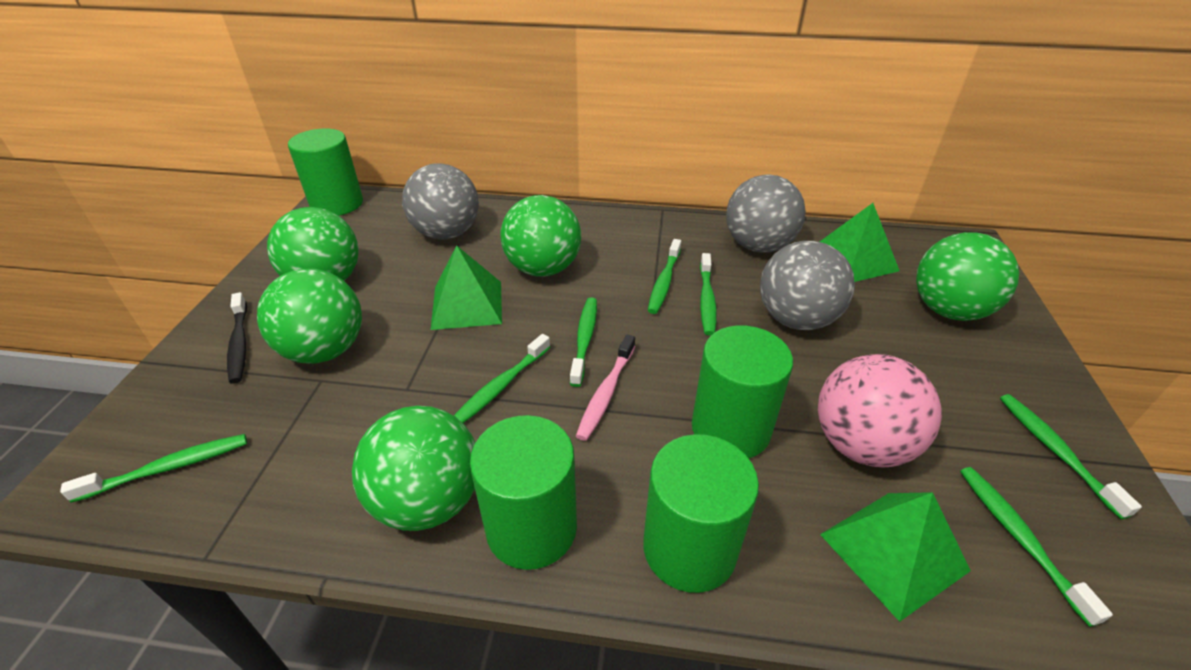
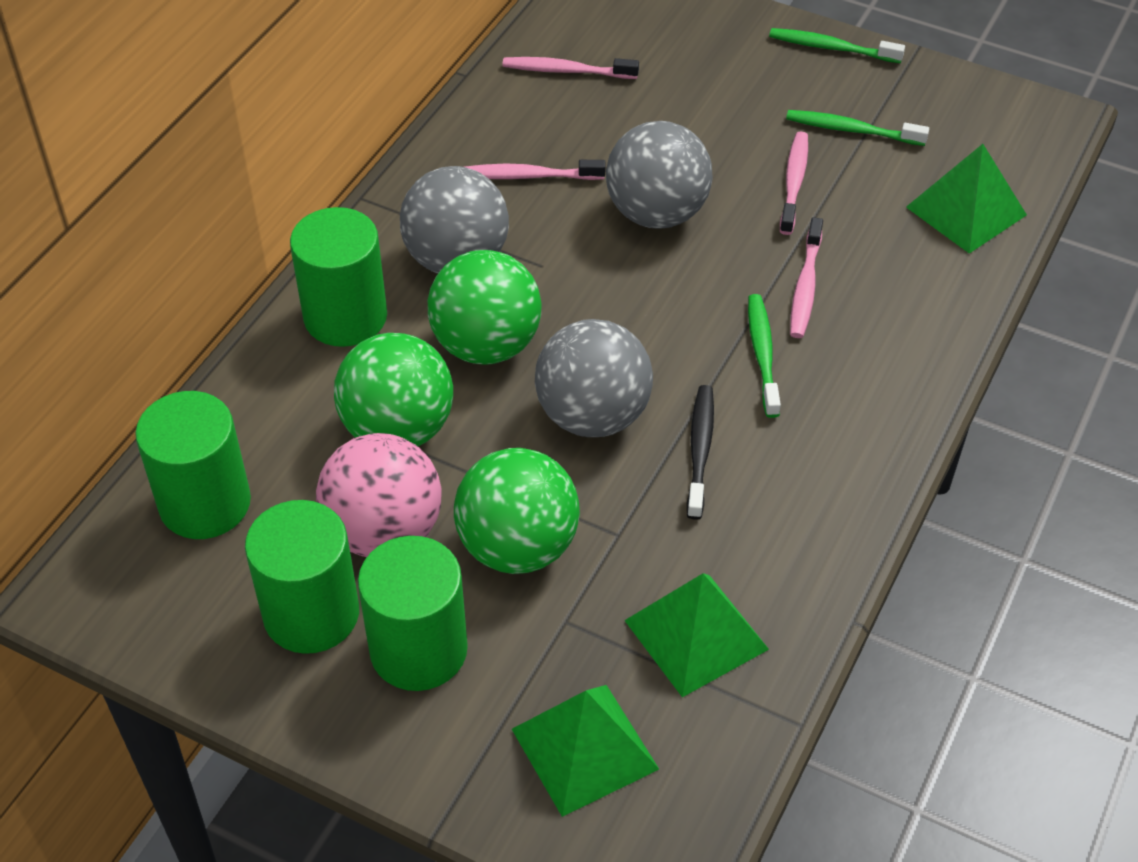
green ball: 5 -> 3
green toothbrush: 7 -> 3
pink toothbrush: 1 -> 4

